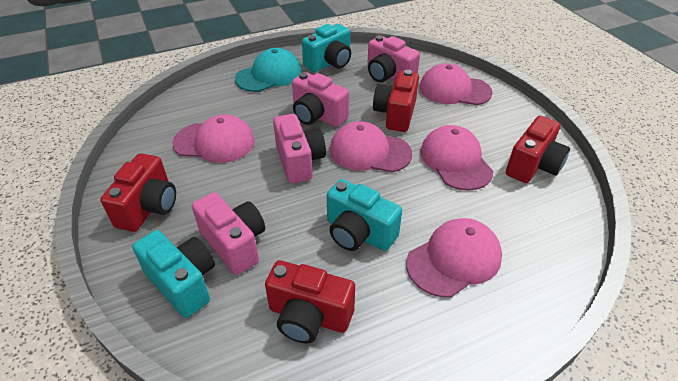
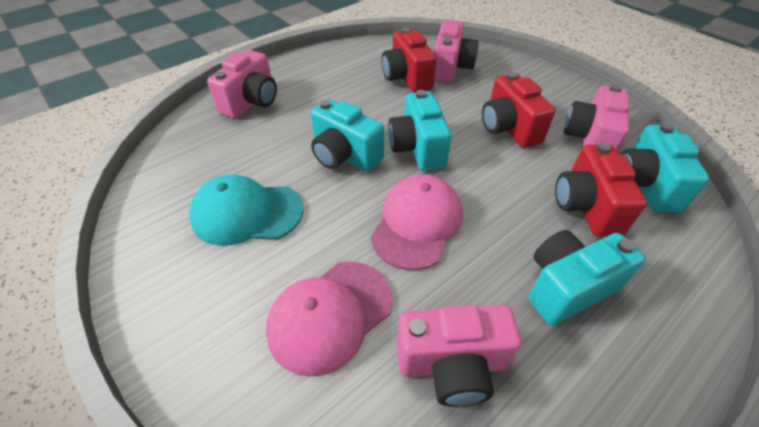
pink cap: 5 -> 2
red camera: 4 -> 3
turquoise camera: 3 -> 4

